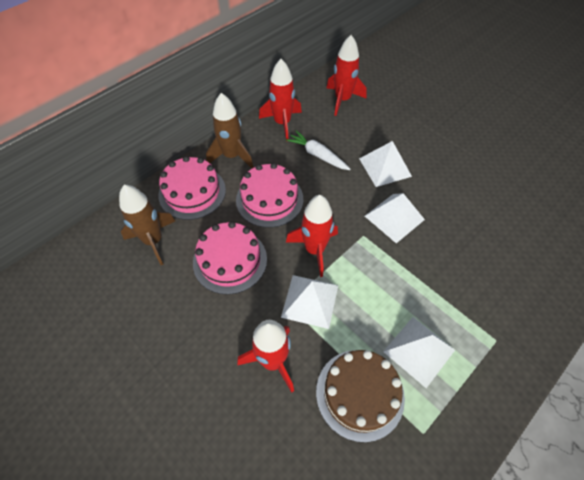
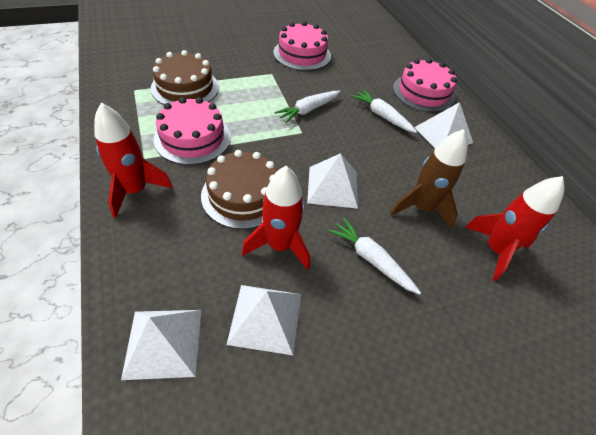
brown cake: 1 -> 2
brown rocket: 2 -> 1
red rocket: 4 -> 3
white carrot: 1 -> 3

